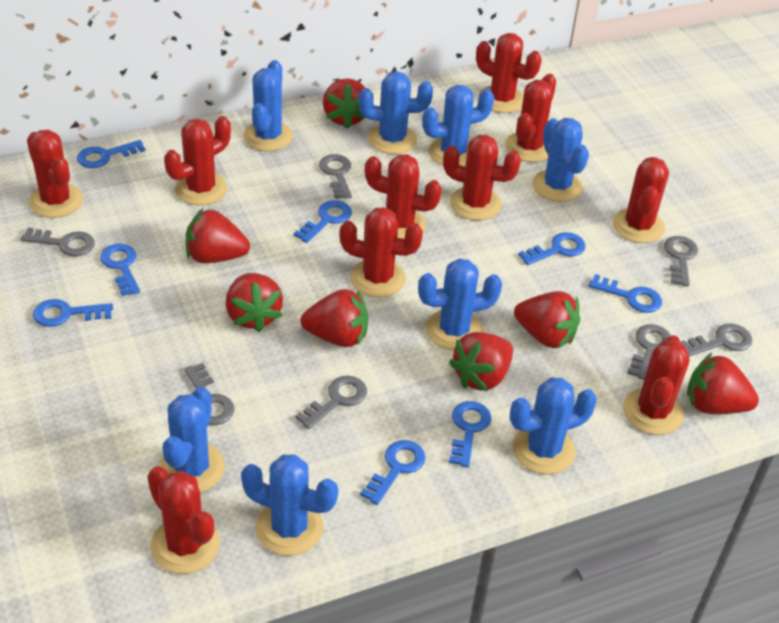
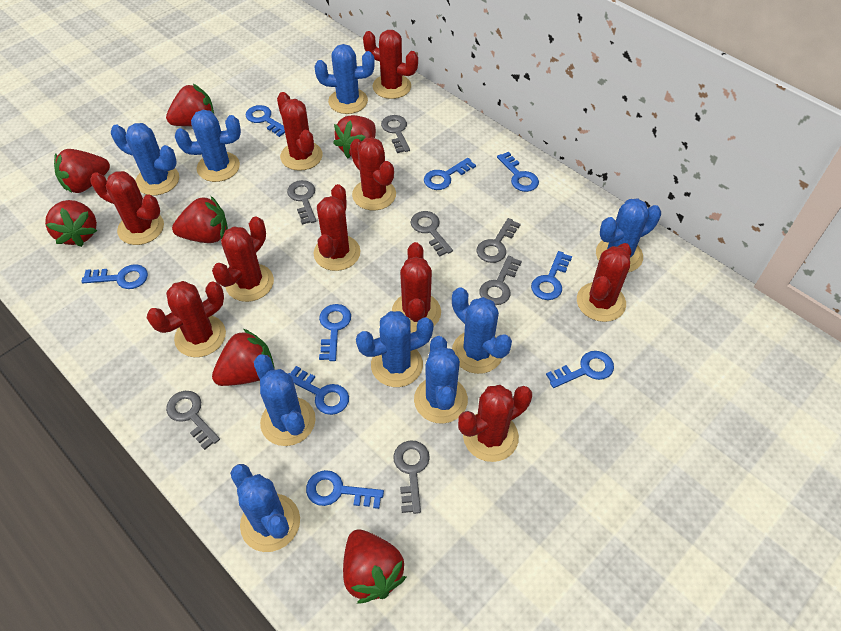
blue cactus: 8 -> 9
blue key: 8 -> 9

